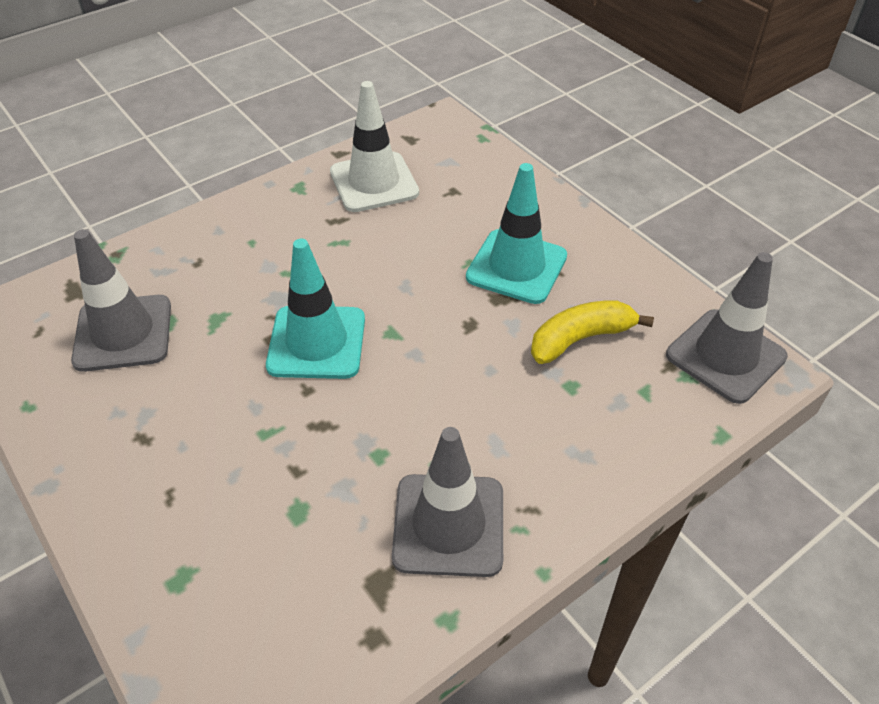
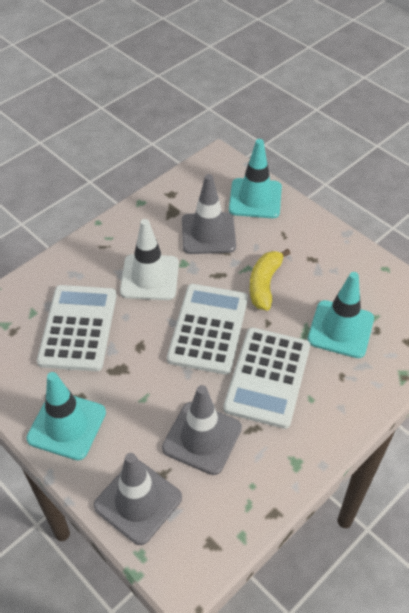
turquoise traffic cone: 2 -> 3
white calculator: 0 -> 3

